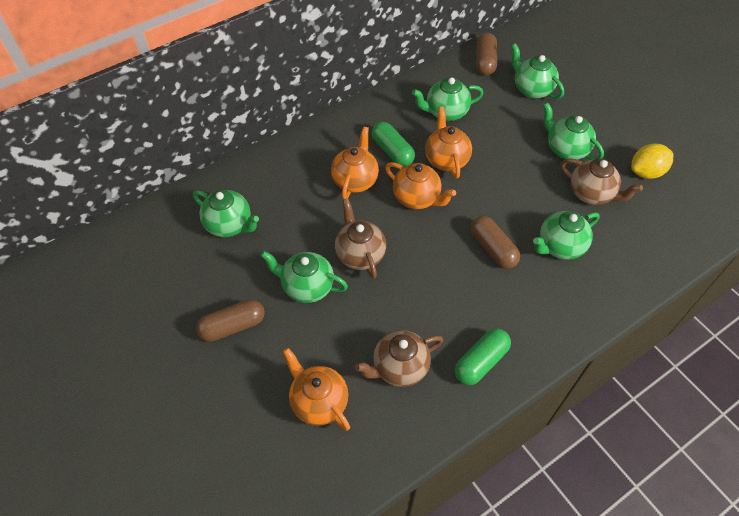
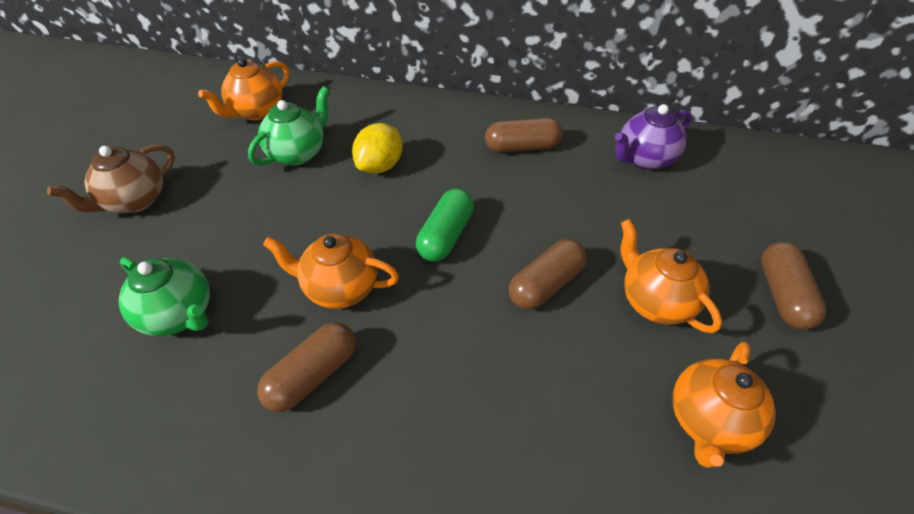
brown capsule: 3 -> 4
brown teapot: 3 -> 1
green capsule: 2 -> 1
green teapot: 6 -> 2
purple teapot: 0 -> 1

